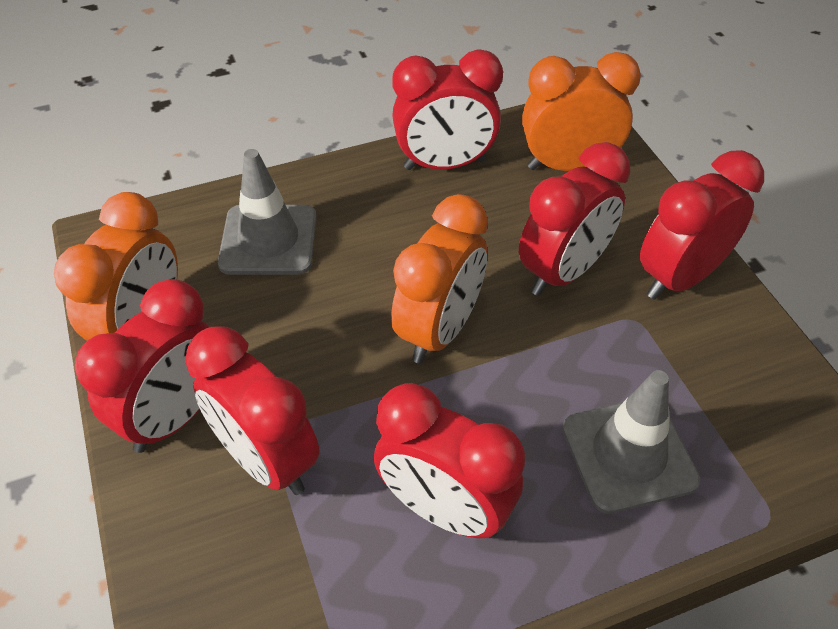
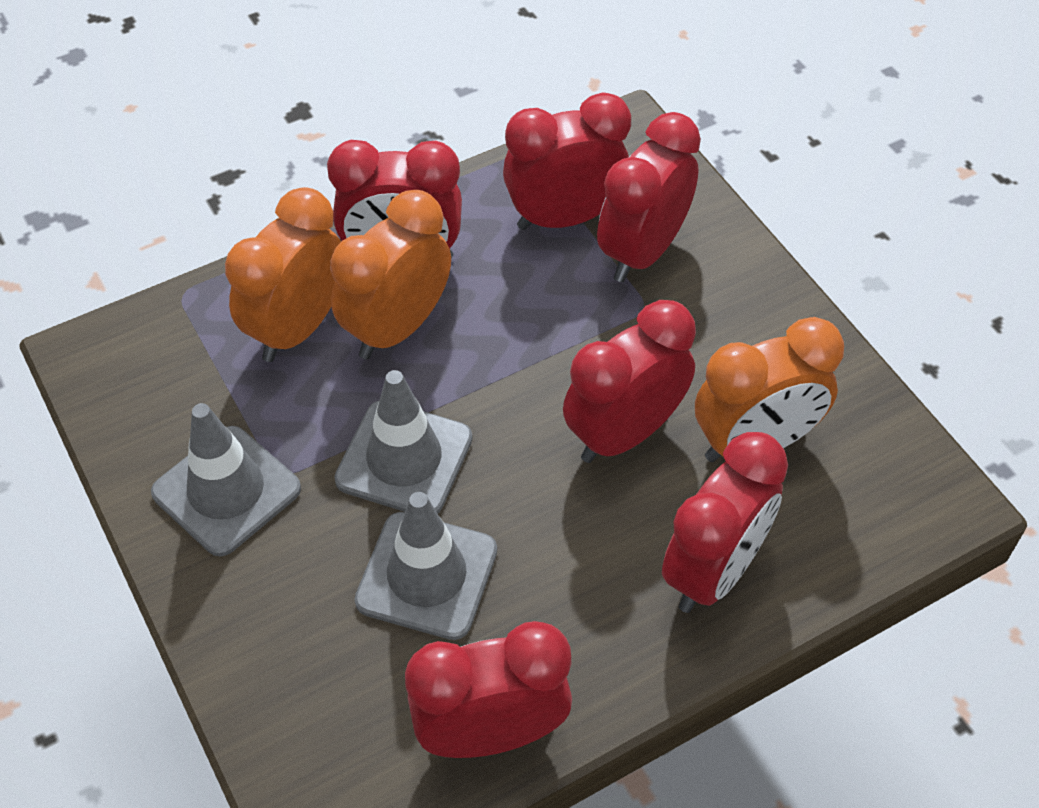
grey traffic cone: 2 -> 3

